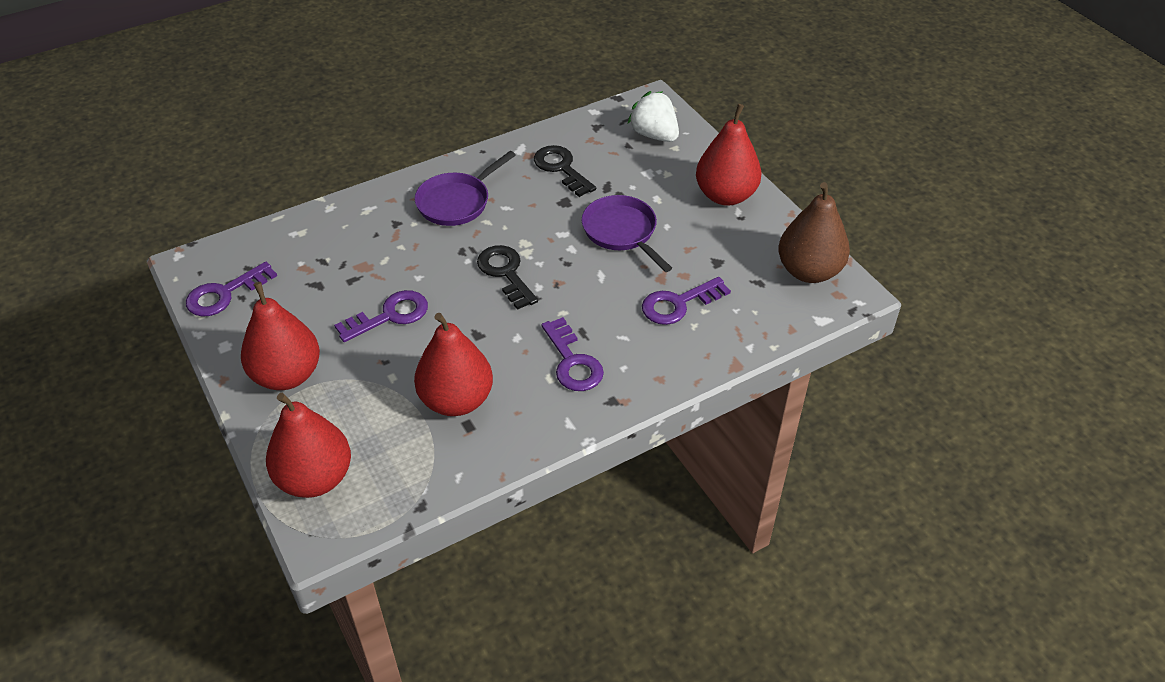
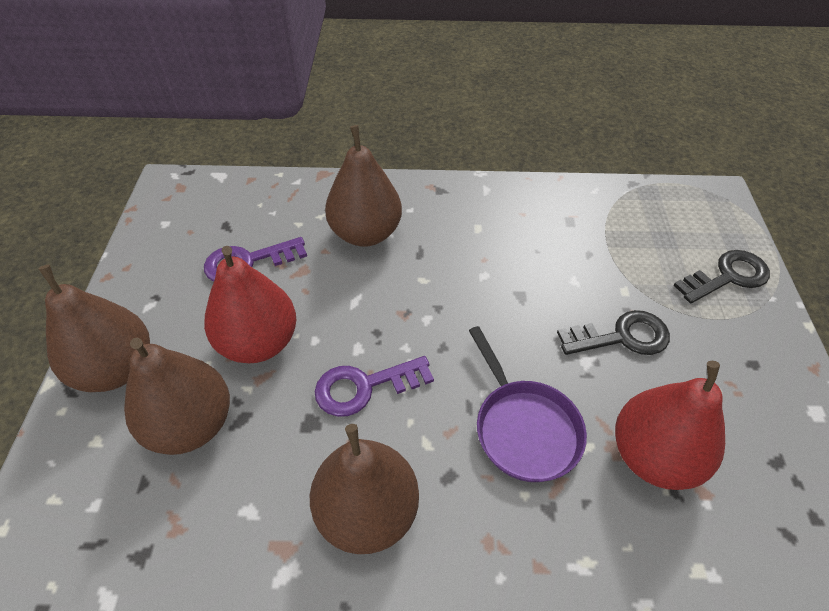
brown pear: 1 -> 4
purple key: 4 -> 2
purple pan: 2 -> 1
red pear: 4 -> 2
white strawberry: 1 -> 0

